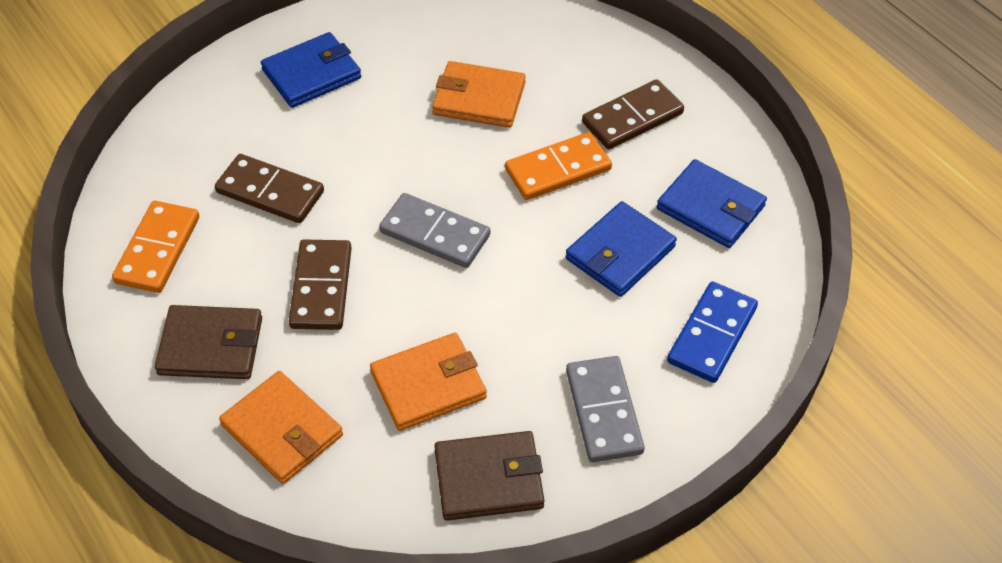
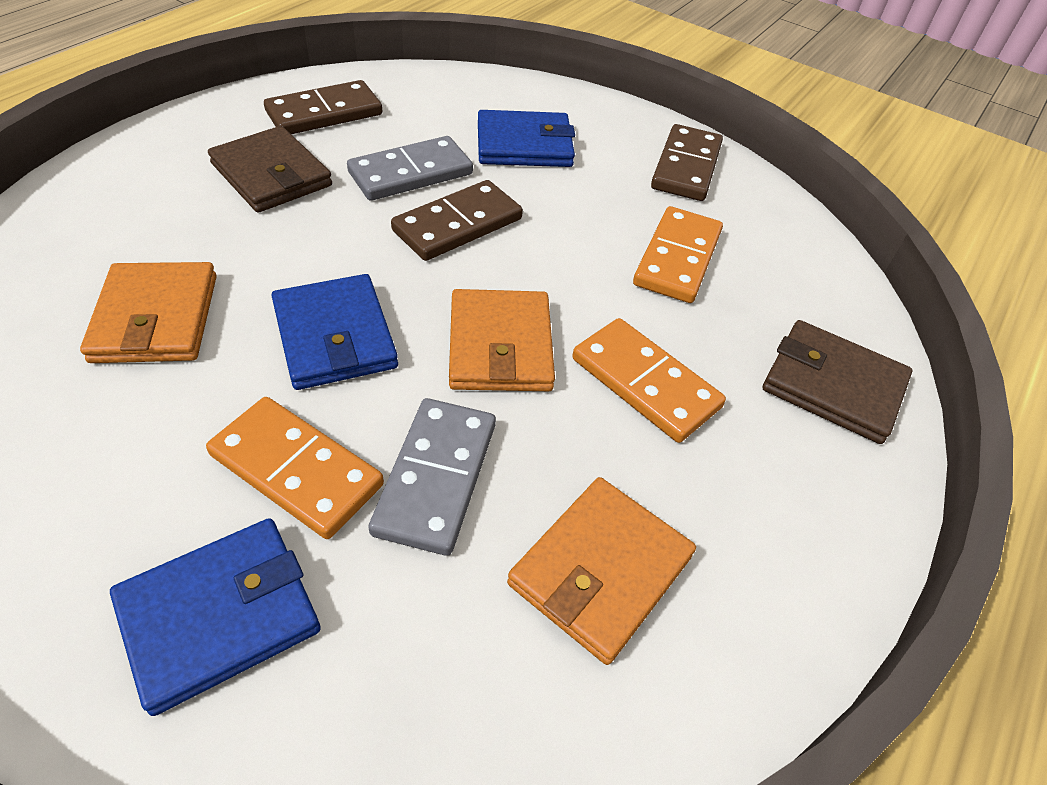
blue domino: 1 -> 0
orange domino: 2 -> 3

